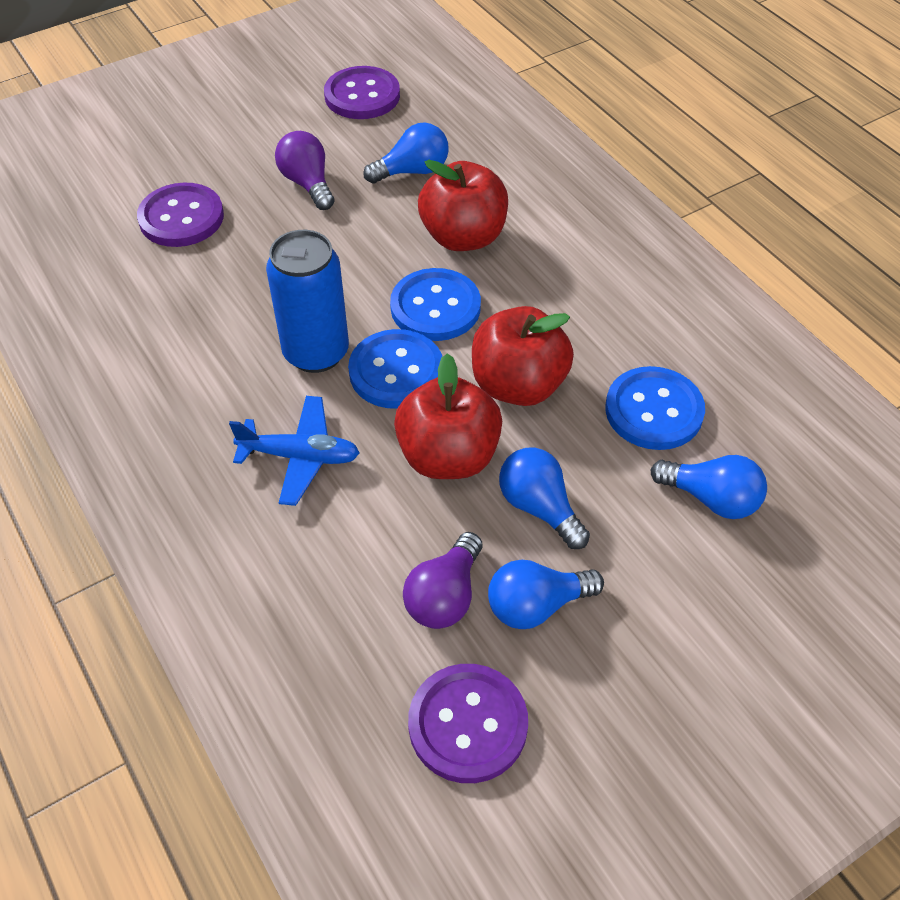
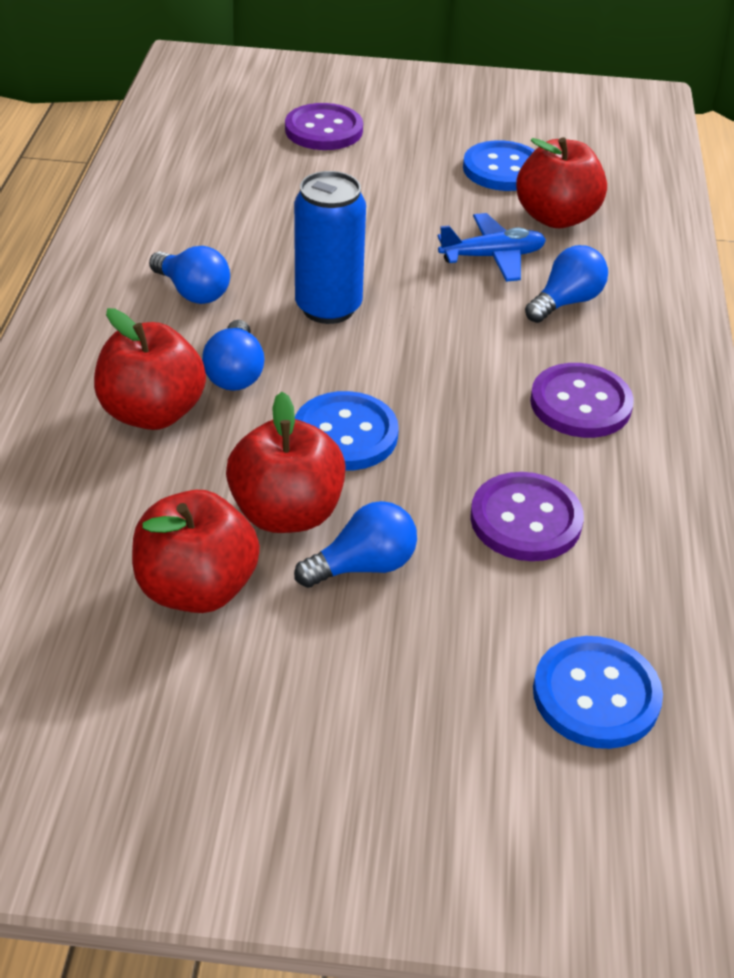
purple light bulb: 2 -> 0
red apple: 3 -> 4

